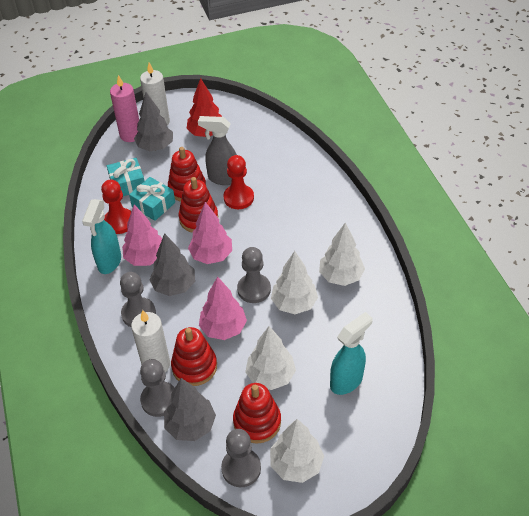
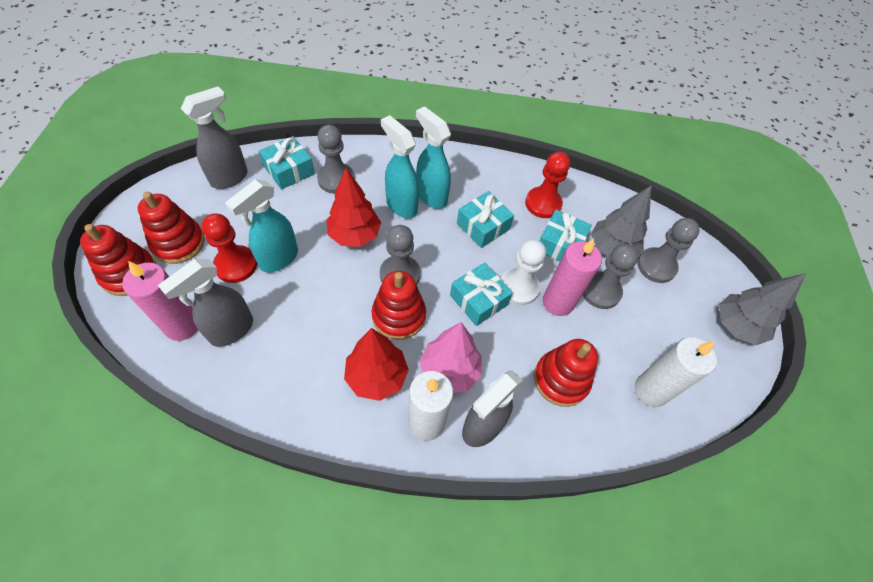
grey spray bottle: 1 -> 3
grey tree: 3 -> 2
pink candle: 1 -> 2
pink tree: 3 -> 1
red tree: 1 -> 2
turquoise gift: 2 -> 4
turquoise spray bottle: 2 -> 3
white pawn: 0 -> 1
white tree: 4 -> 0

